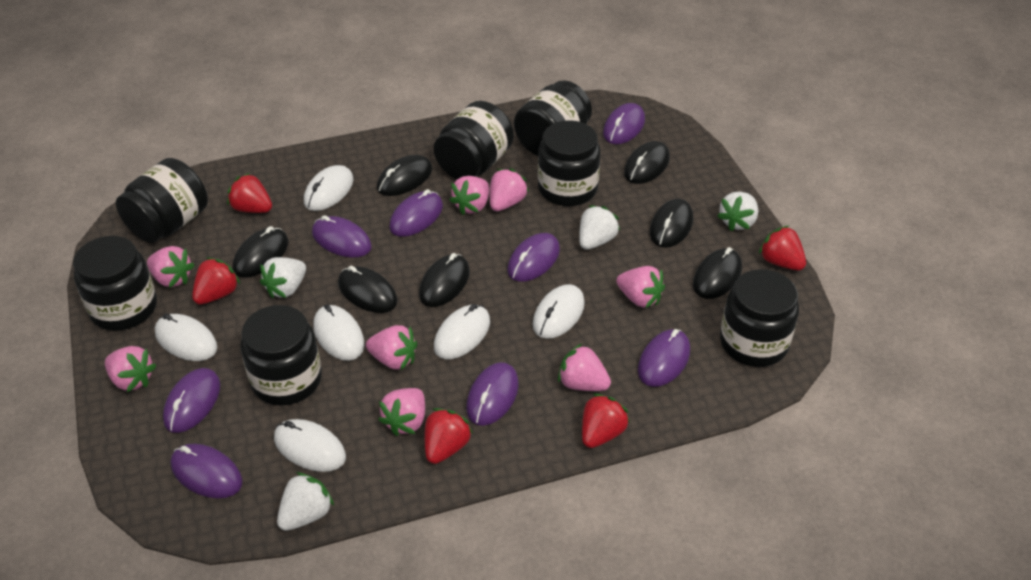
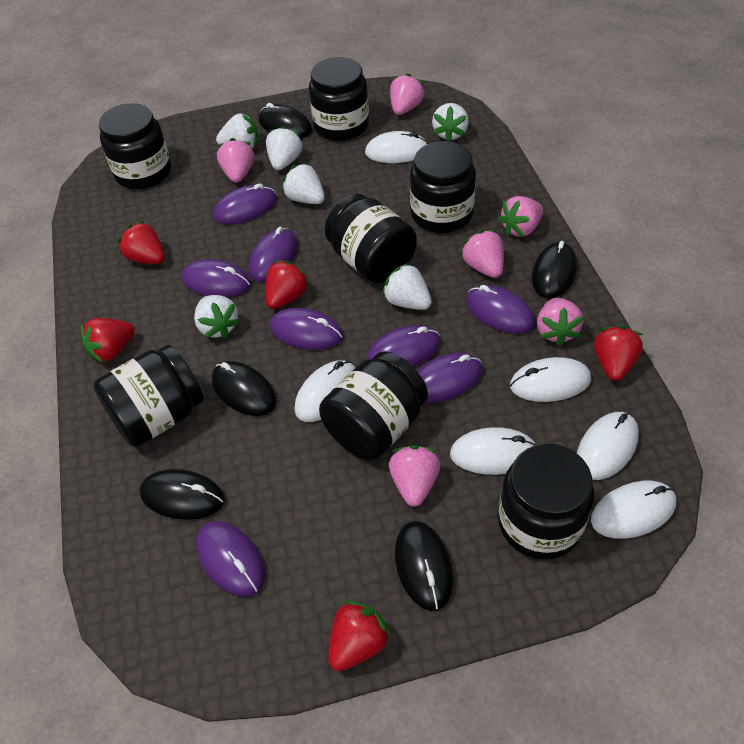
black mouse: 7 -> 5
pink strawberry: 8 -> 6
white strawberry: 4 -> 6

